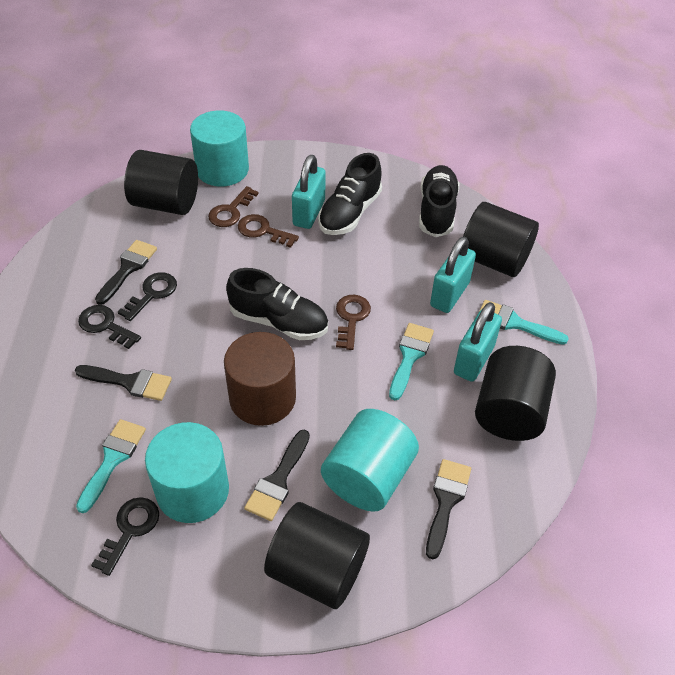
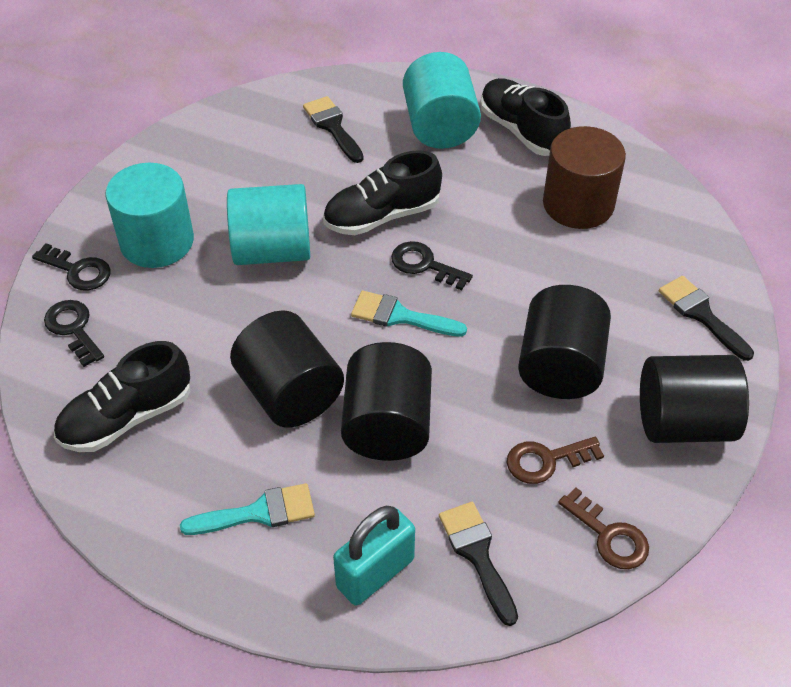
black brush: 4 -> 3
brown key: 3 -> 2
turquoise brush: 3 -> 2
turquoise padlock: 3 -> 1

